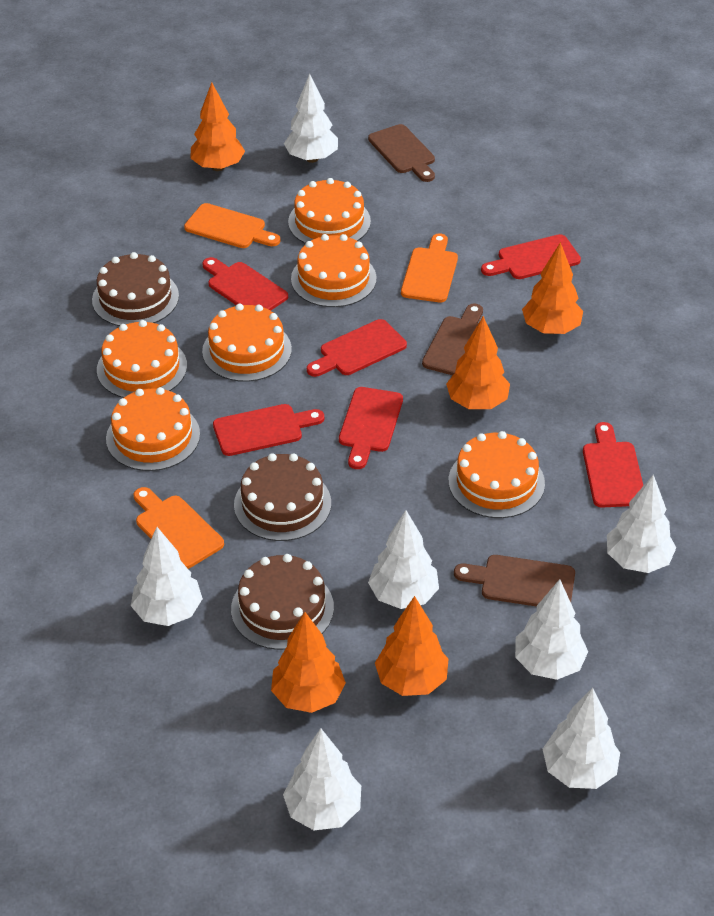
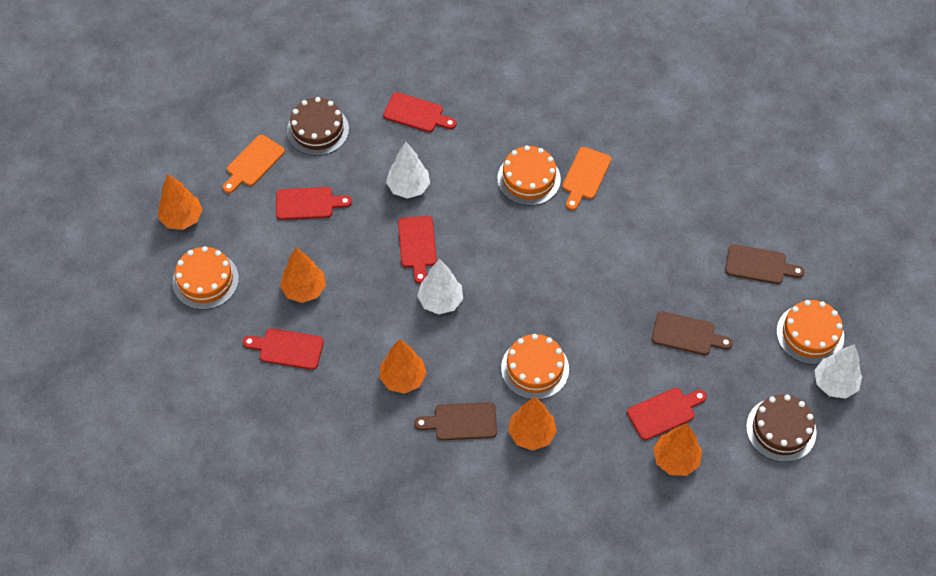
brown cake: 3 -> 2
orange cake: 6 -> 4
orange cutting board: 3 -> 2
red cutting board: 6 -> 5
white tree: 7 -> 3

